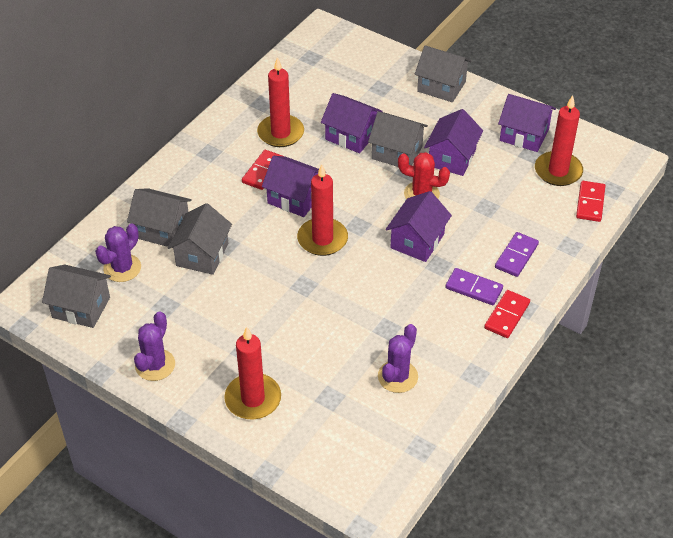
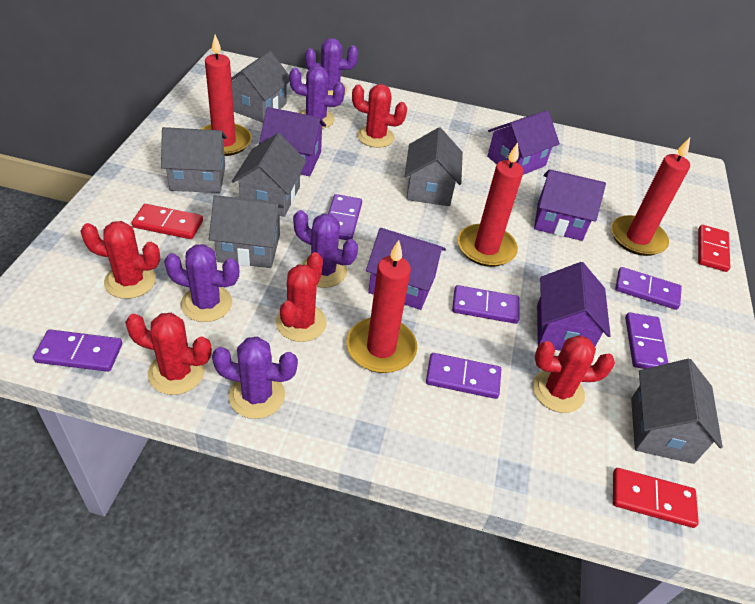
grey house: 5 -> 6
purple cactus: 3 -> 5
purple domino: 2 -> 6
red cactus: 1 -> 5

